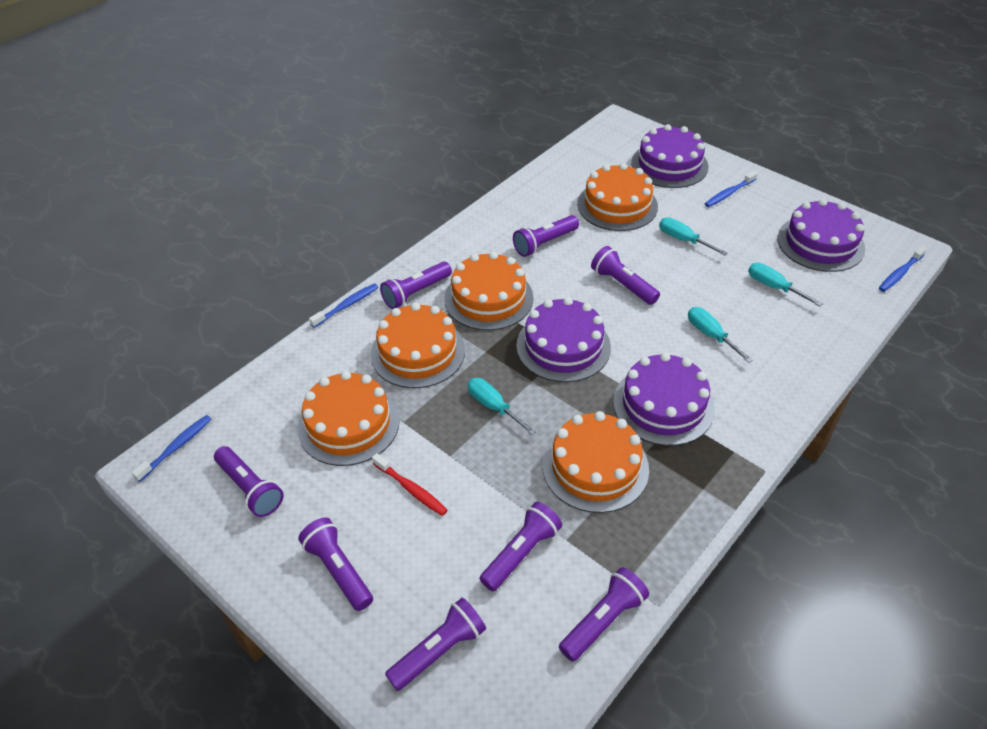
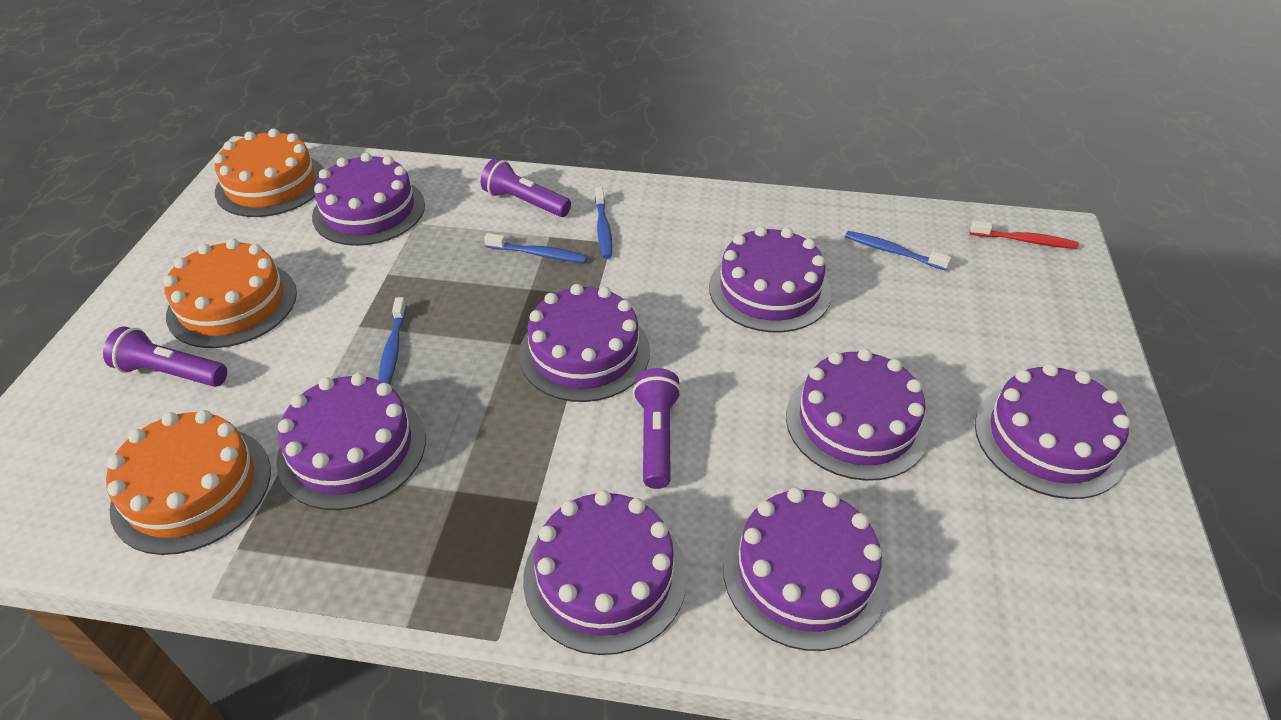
orange cake: 5 -> 3
purple cake: 4 -> 8
purple flashlight: 8 -> 3
turquoise screwdriver: 4 -> 0

